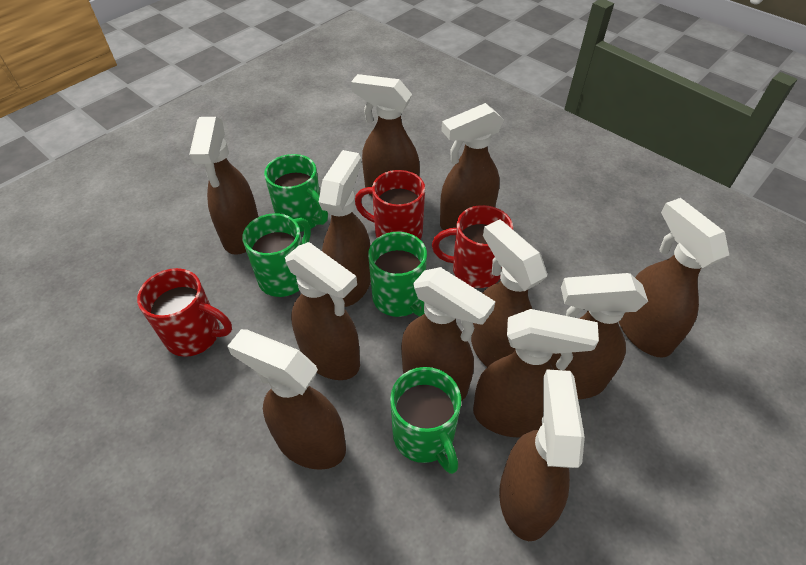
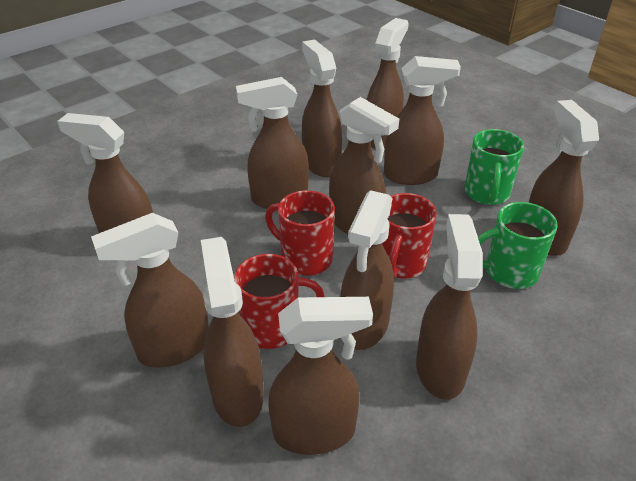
green mug: 4 -> 2

